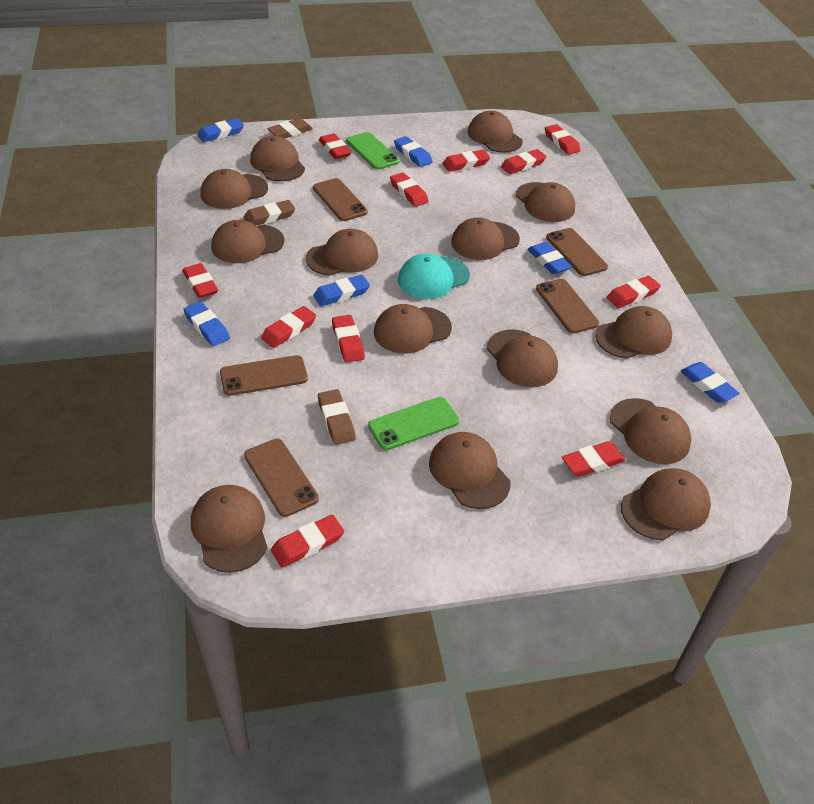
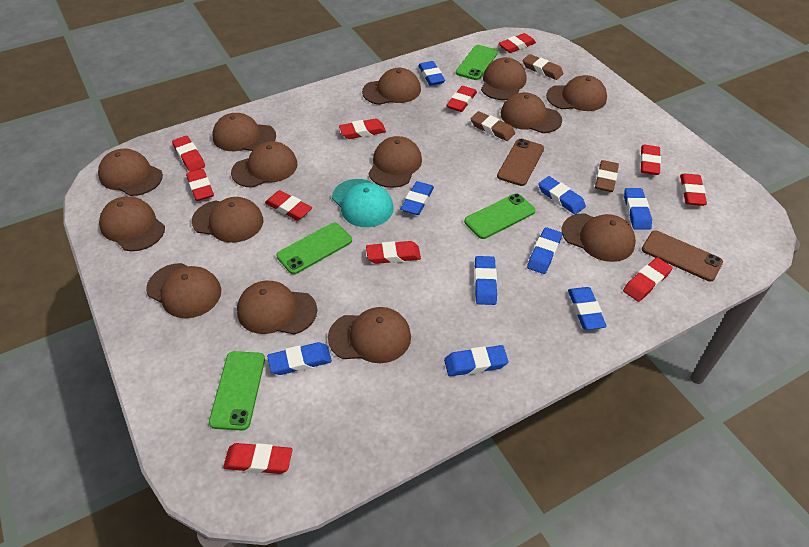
blue eraser: 6 -> 9
brown phone: 5 -> 2
green phone: 2 -> 4

